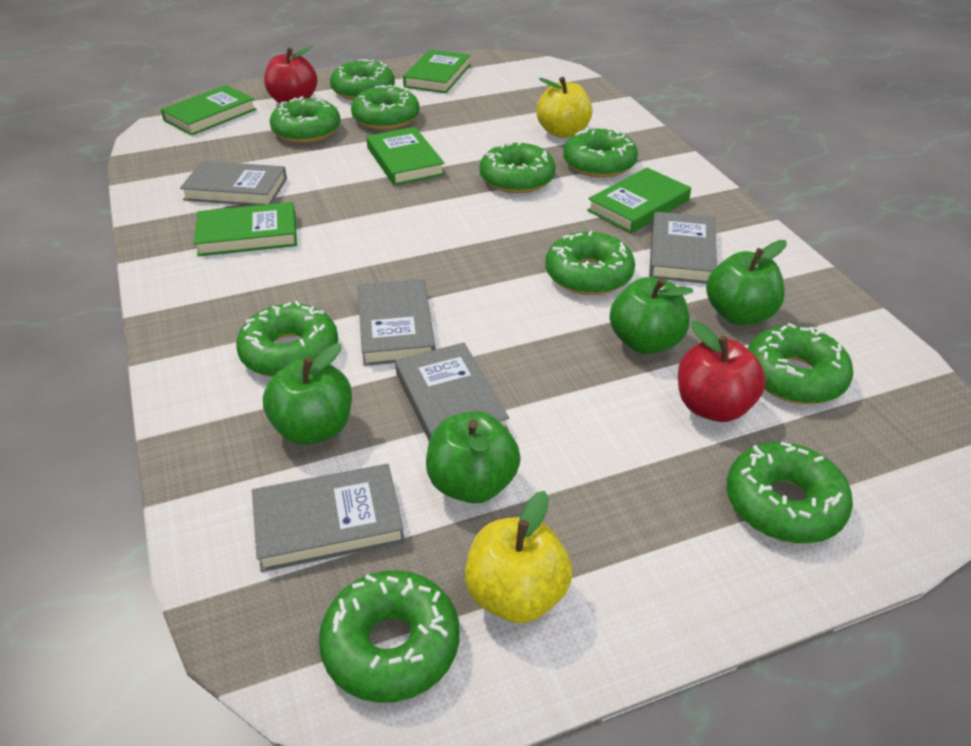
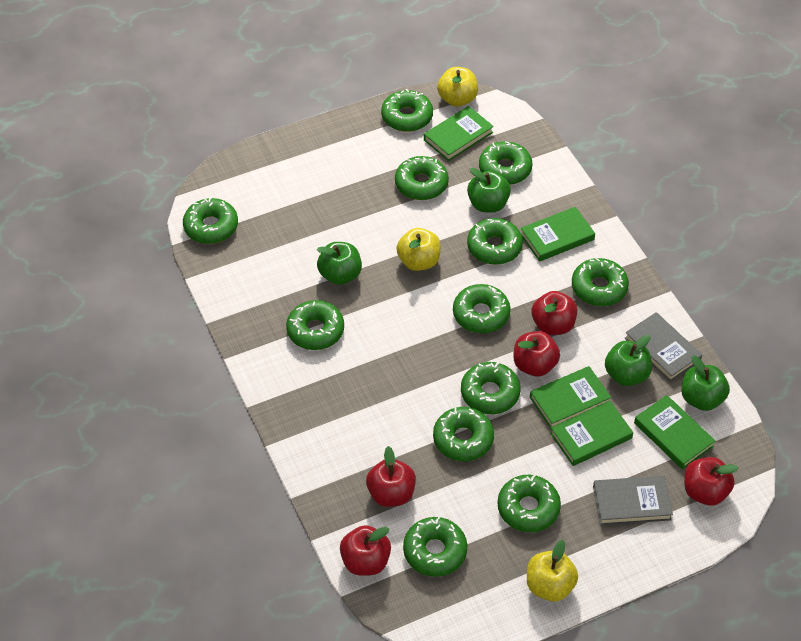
green donut: 10 -> 12
grey book: 5 -> 2
red apple: 2 -> 5
yellow apple: 2 -> 3

